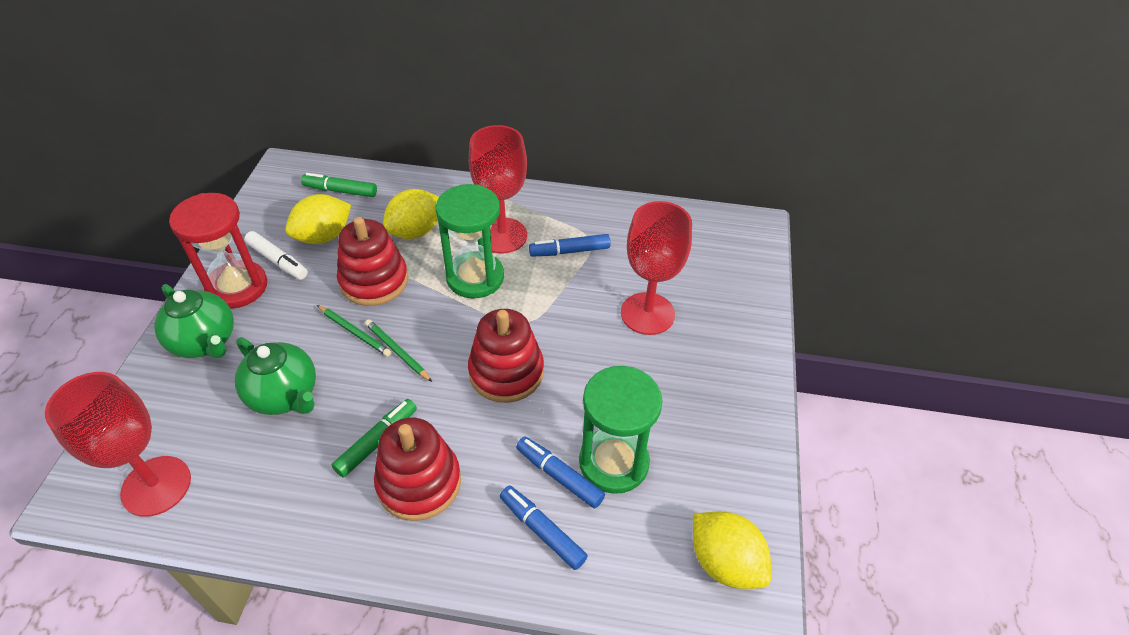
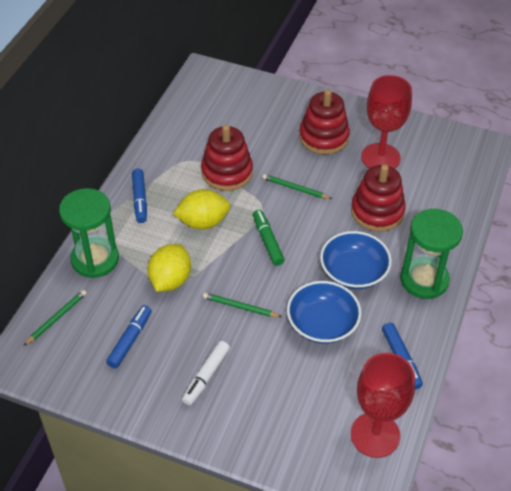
blue bowl: 0 -> 2
green marker: 2 -> 1
green pencil: 2 -> 3
green teapot: 2 -> 0
red goblet: 3 -> 2
red hourglass: 1 -> 0
yellow lemon: 3 -> 2

